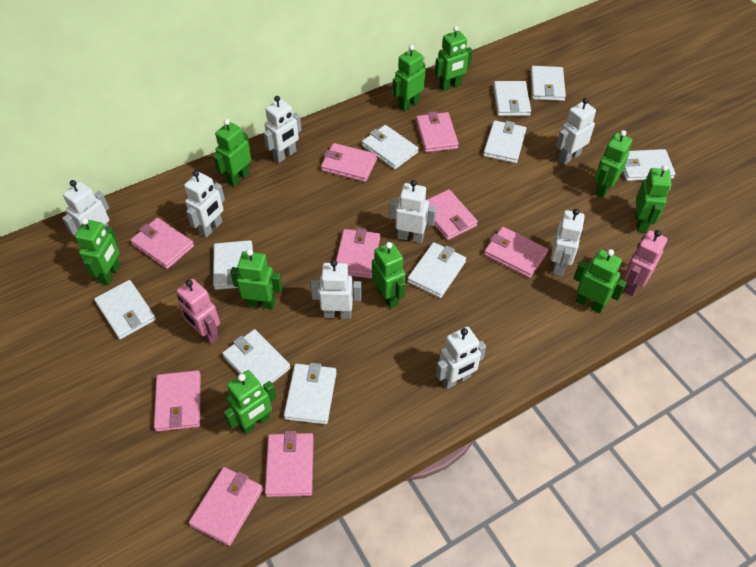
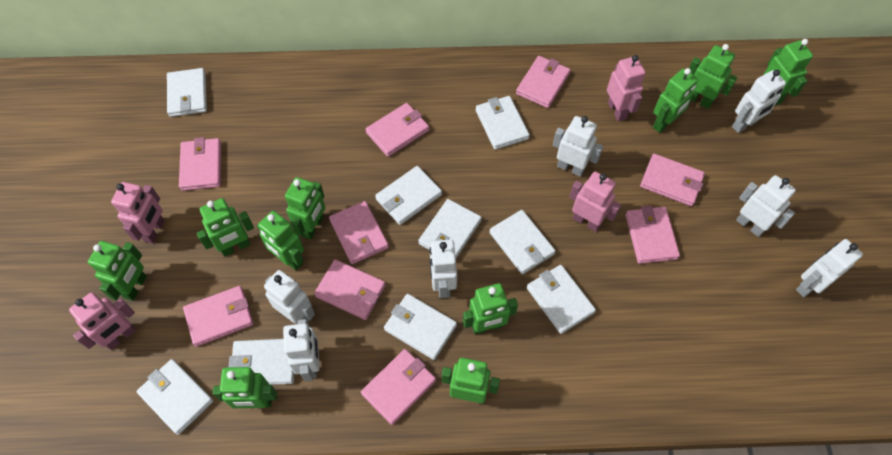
pink robot: 2 -> 4
white robot: 8 -> 7
white wallet: 10 -> 9

